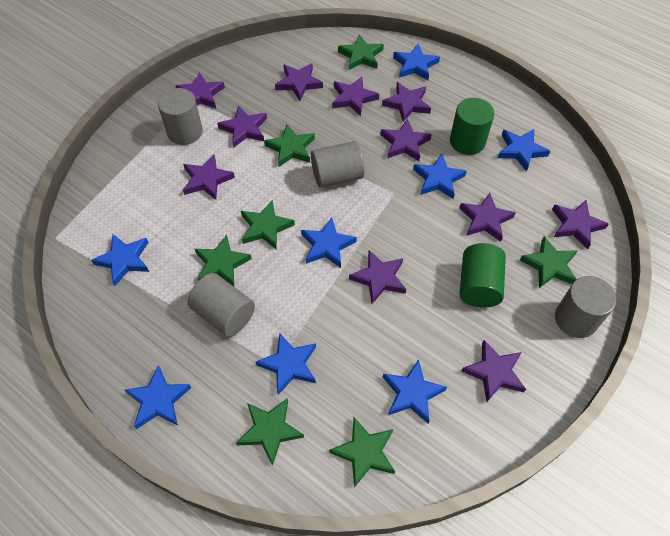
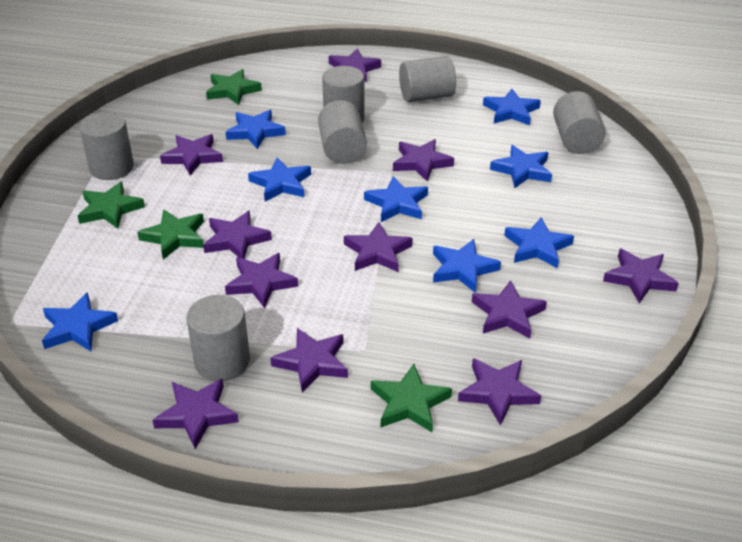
green cylinder: 2 -> 0
green star: 7 -> 4
grey cylinder: 4 -> 6

